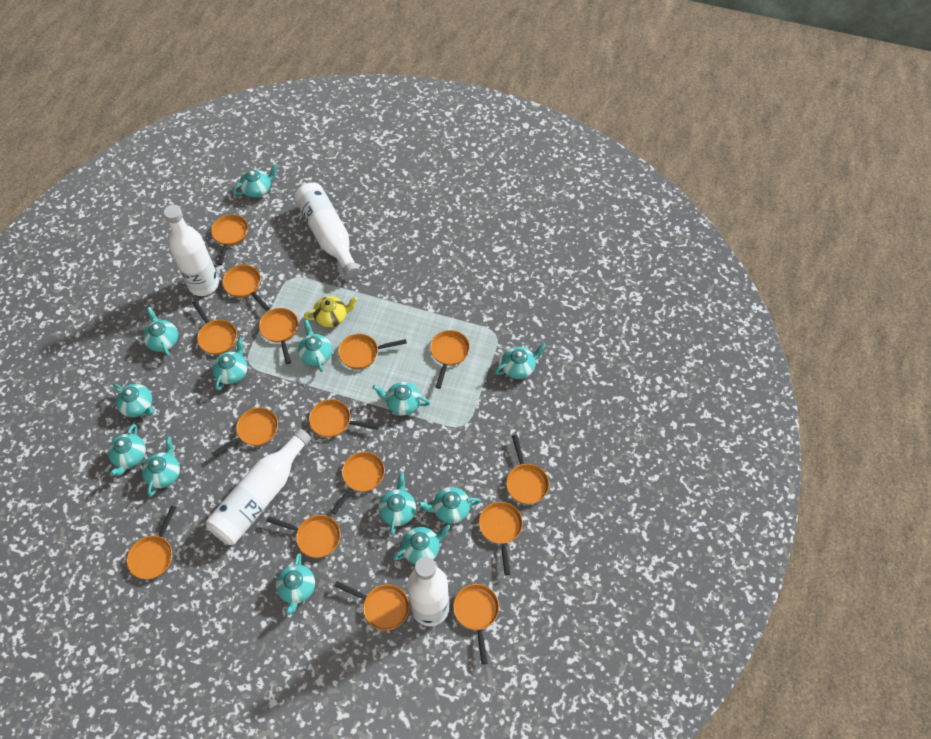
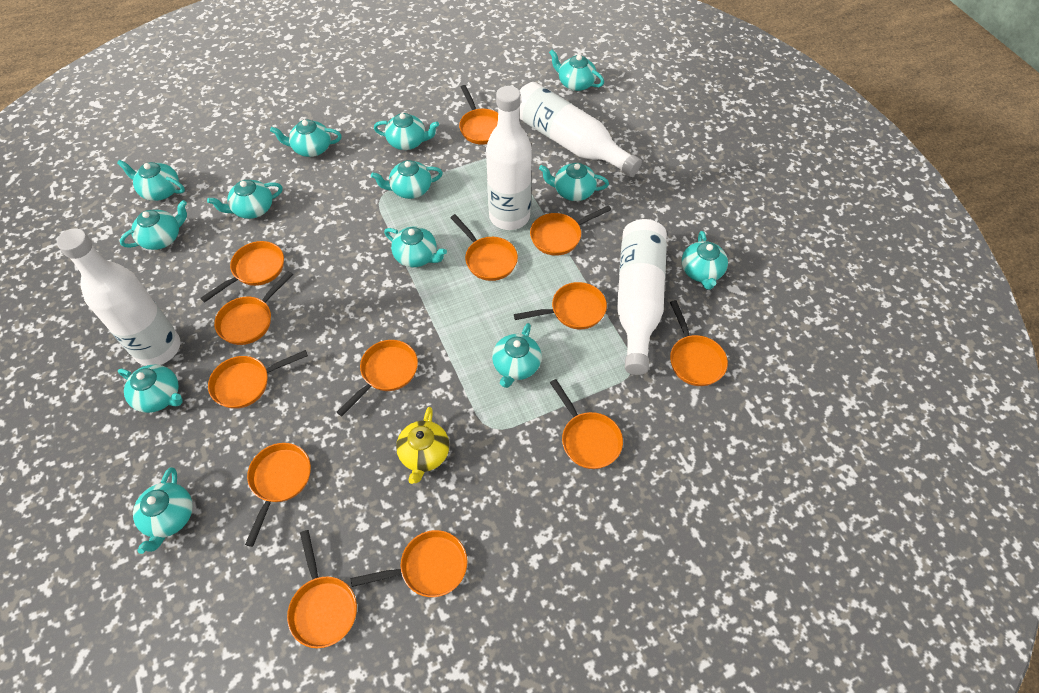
orange pan: 15 -> 13

